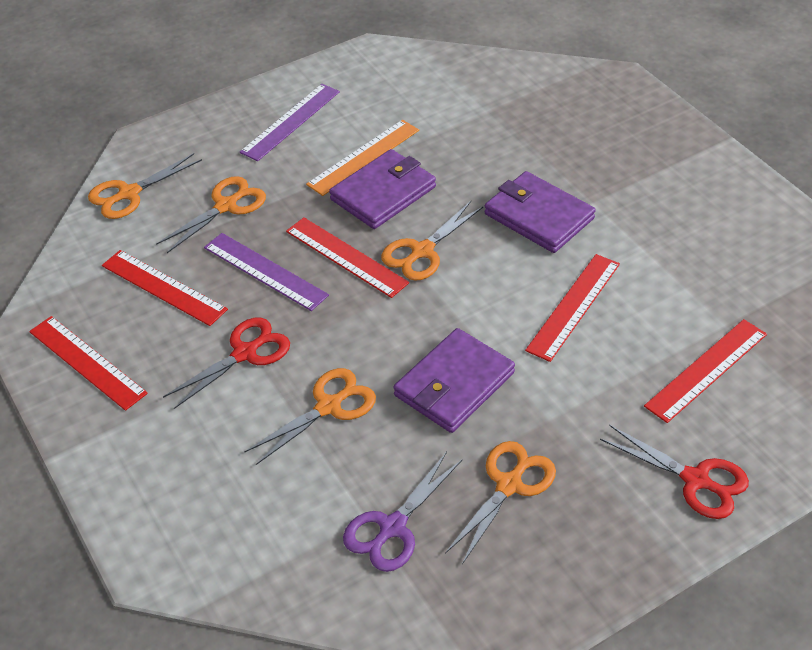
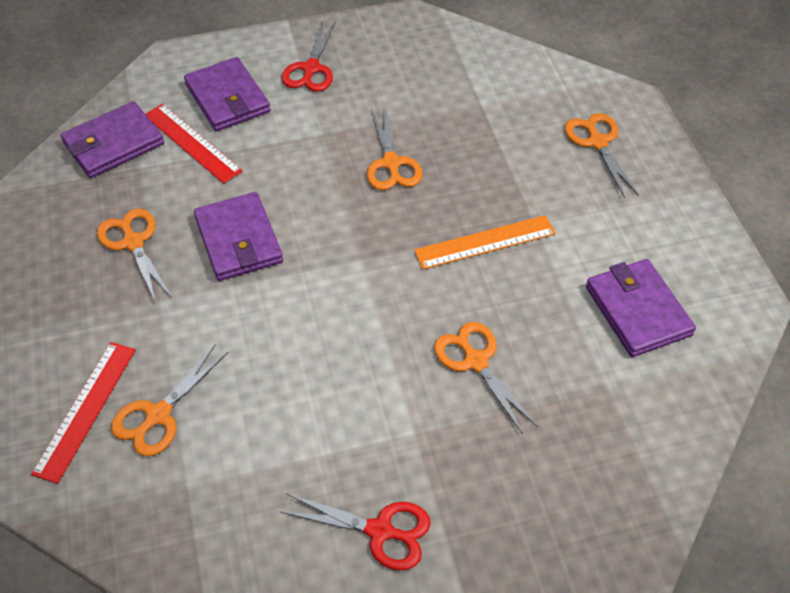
purple ruler: 2 -> 0
purple scissors: 1 -> 0
purple wallet: 3 -> 4
red ruler: 5 -> 2

